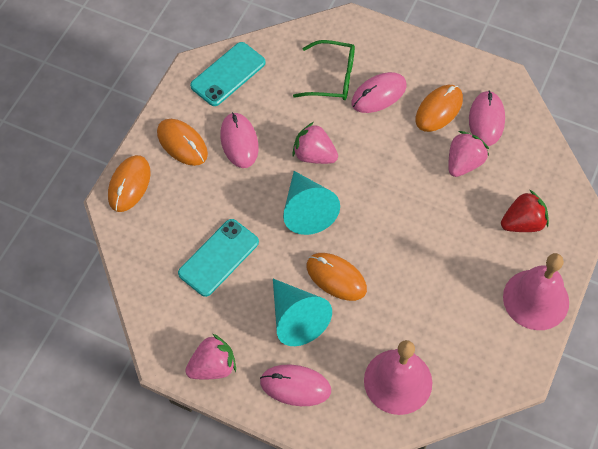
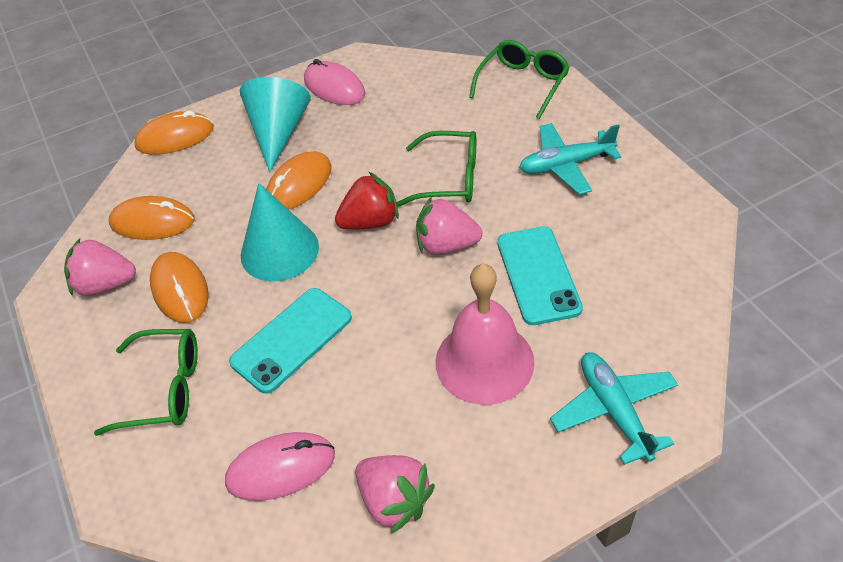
green glasses: 1 -> 3
pink bell: 2 -> 1
pink mouse: 4 -> 2
turquoise plane: 0 -> 2

